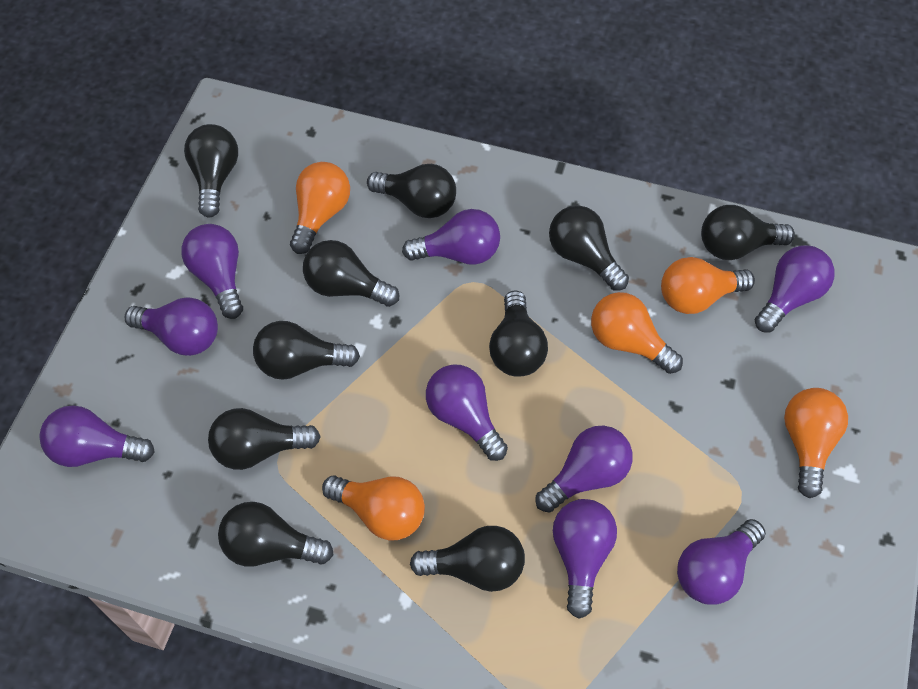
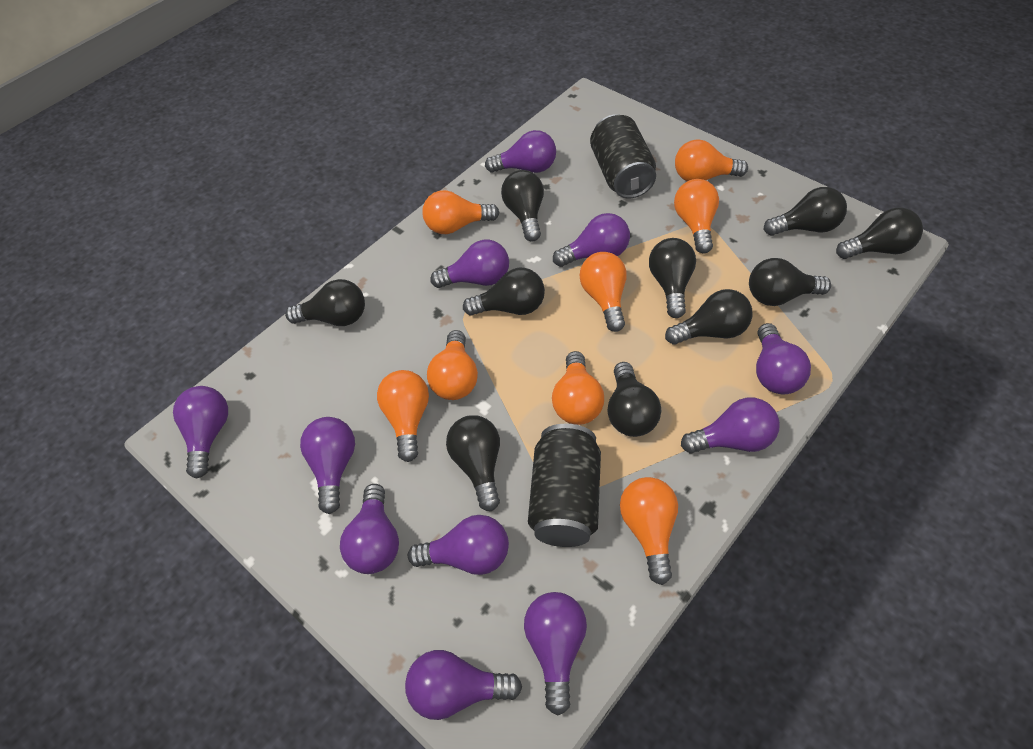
black can: 0 -> 2
orange light bulb: 5 -> 8
purple light bulb: 9 -> 11

